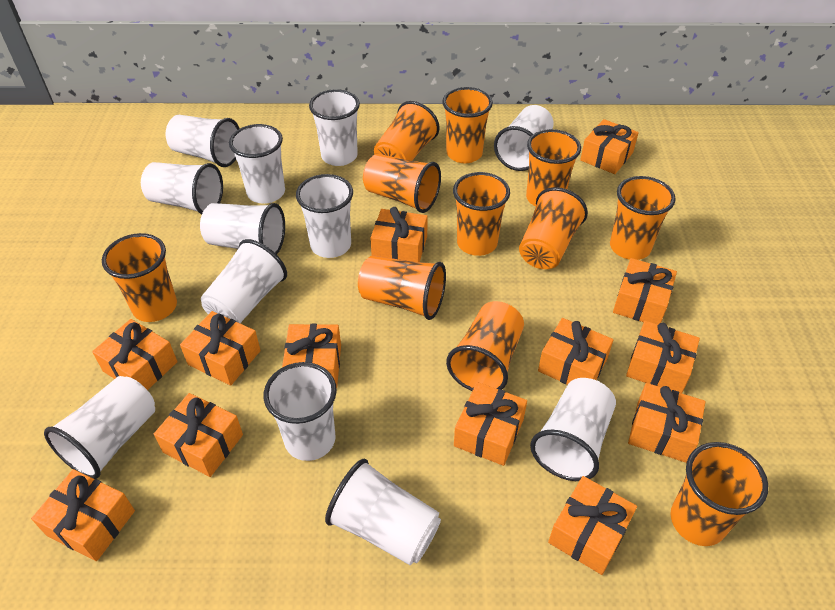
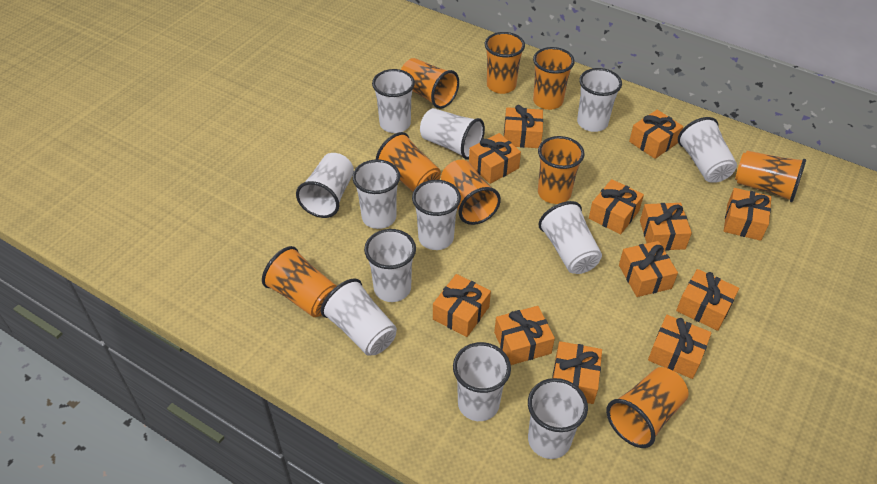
orange cup: 11 -> 9
orange gift: 13 -> 12

